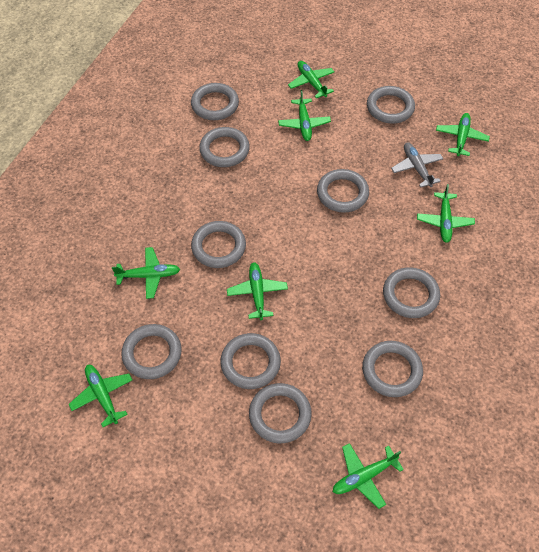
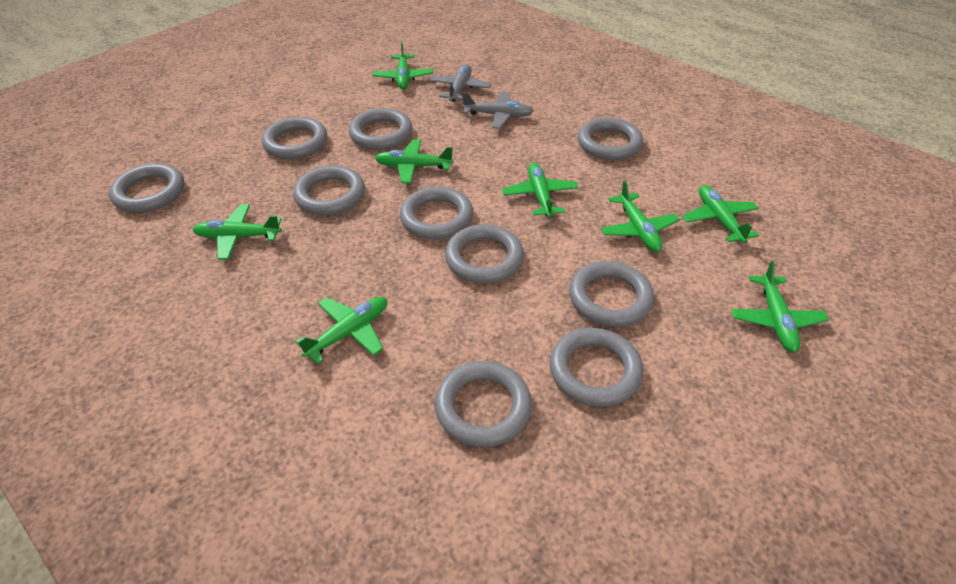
grey plane: 1 -> 2

